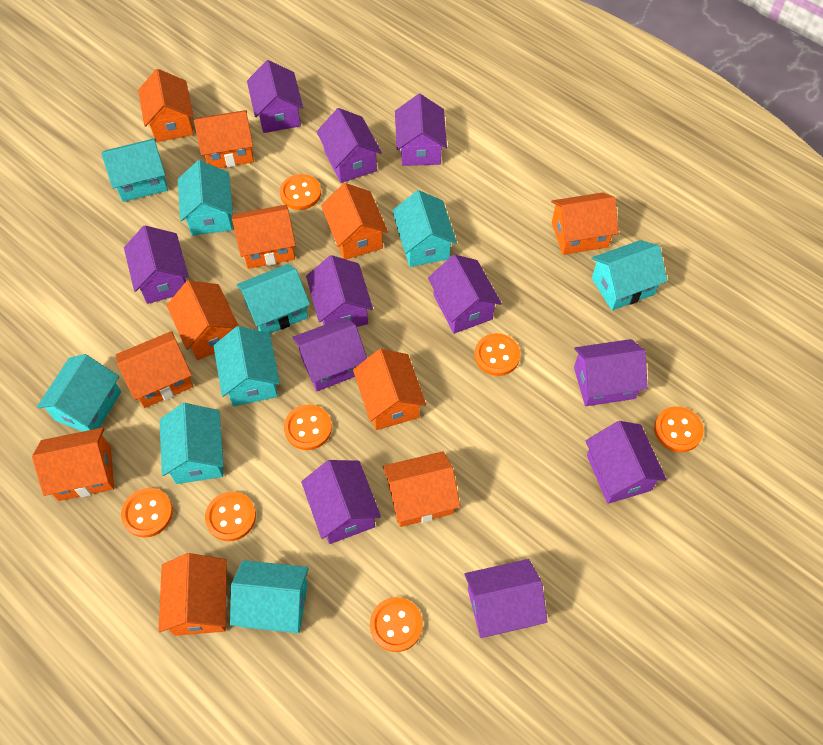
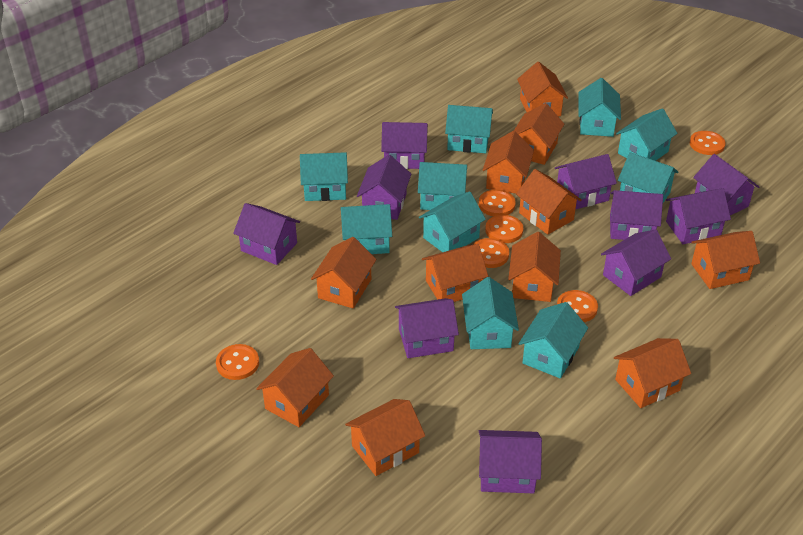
orange button: 7 -> 6
purple house: 11 -> 10
turquoise house: 9 -> 10

